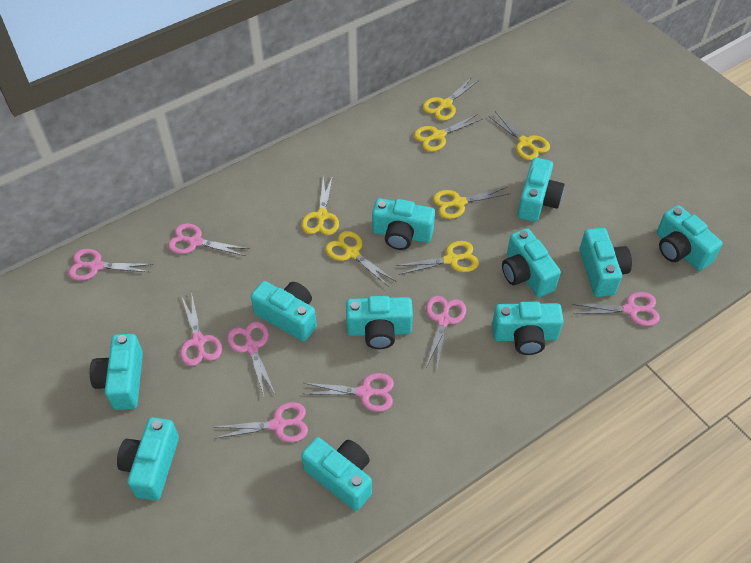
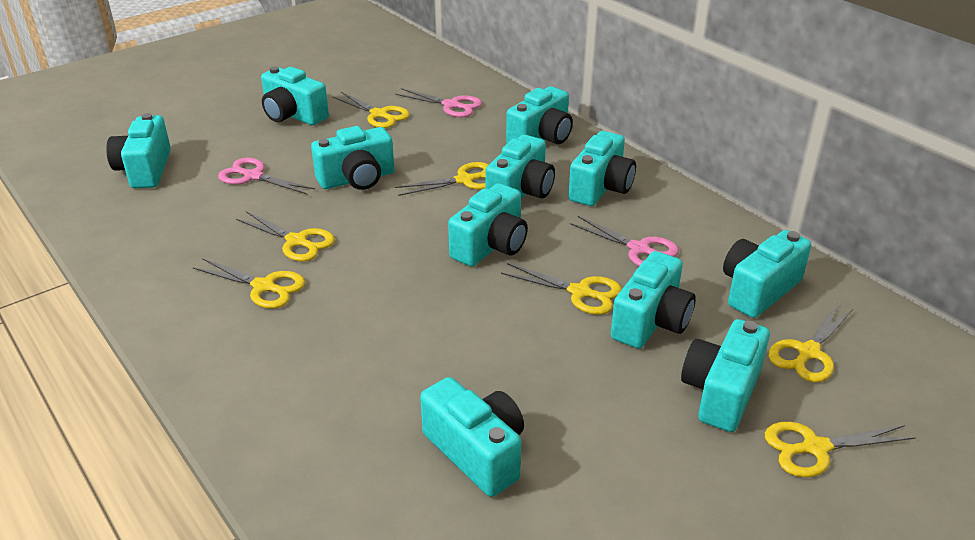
pink scissors: 8 -> 3

